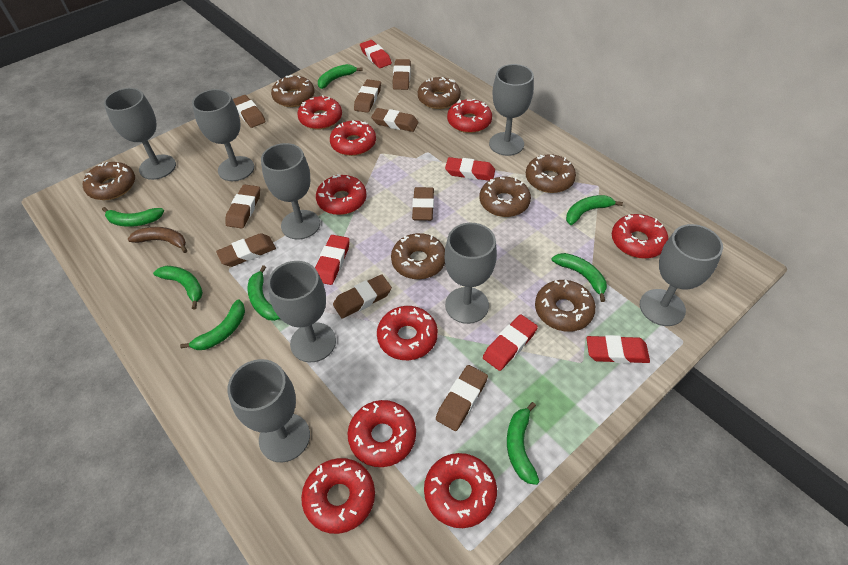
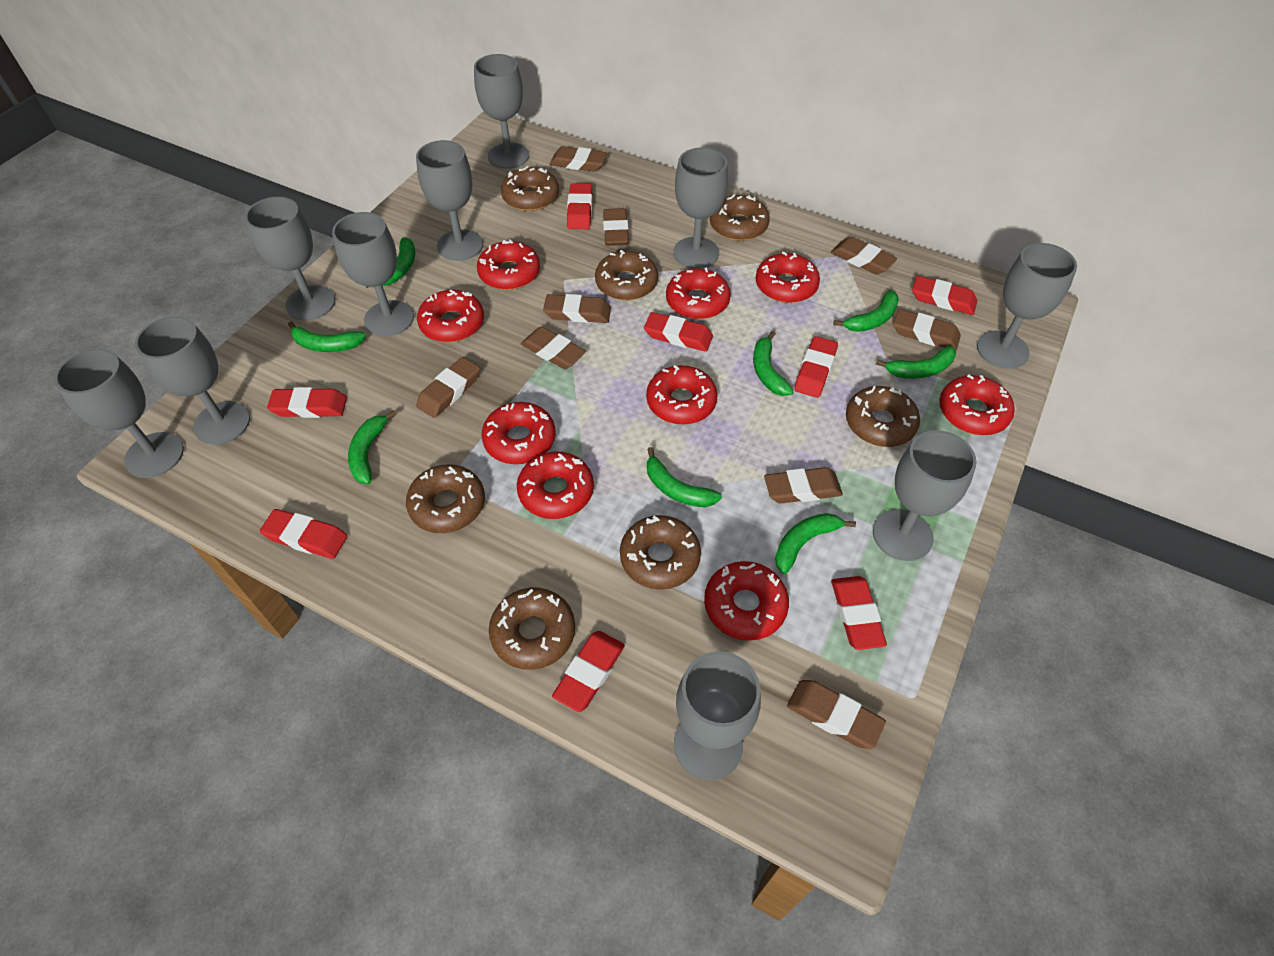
brown banana: 1 -> 0
grey goblet: 8 -> 10
red eraser: 5 -> 8

